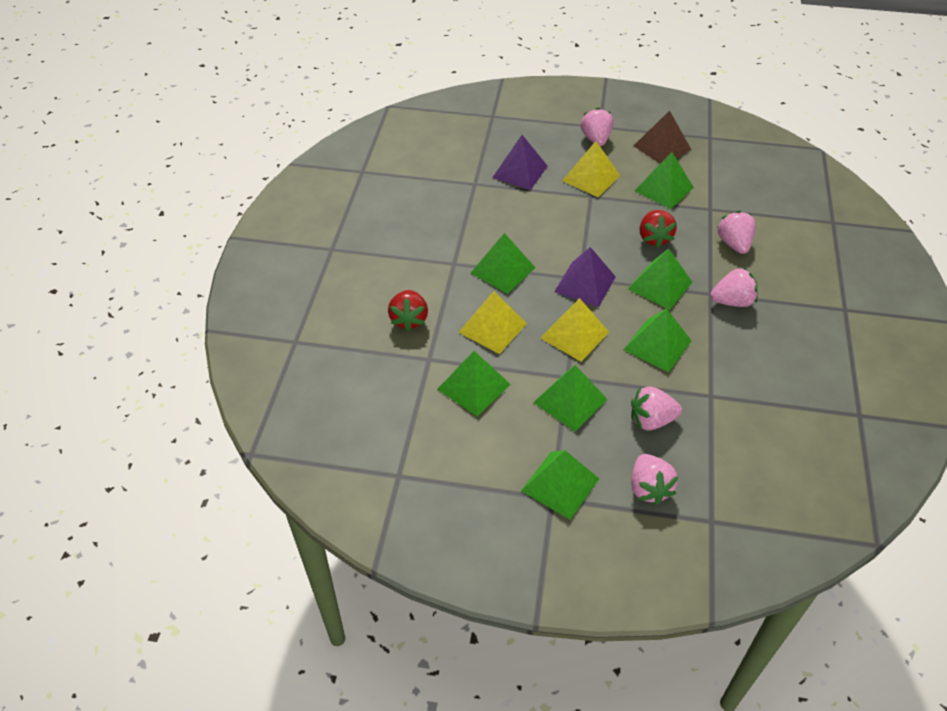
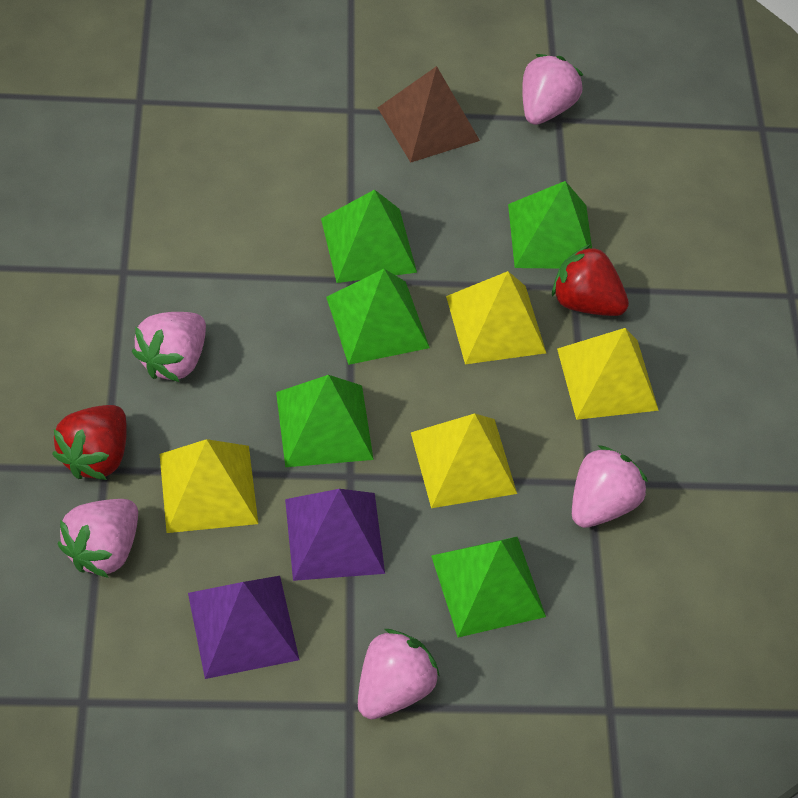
green pyramid: 7 -> 5
yellow pyramid: 3 -> 4

